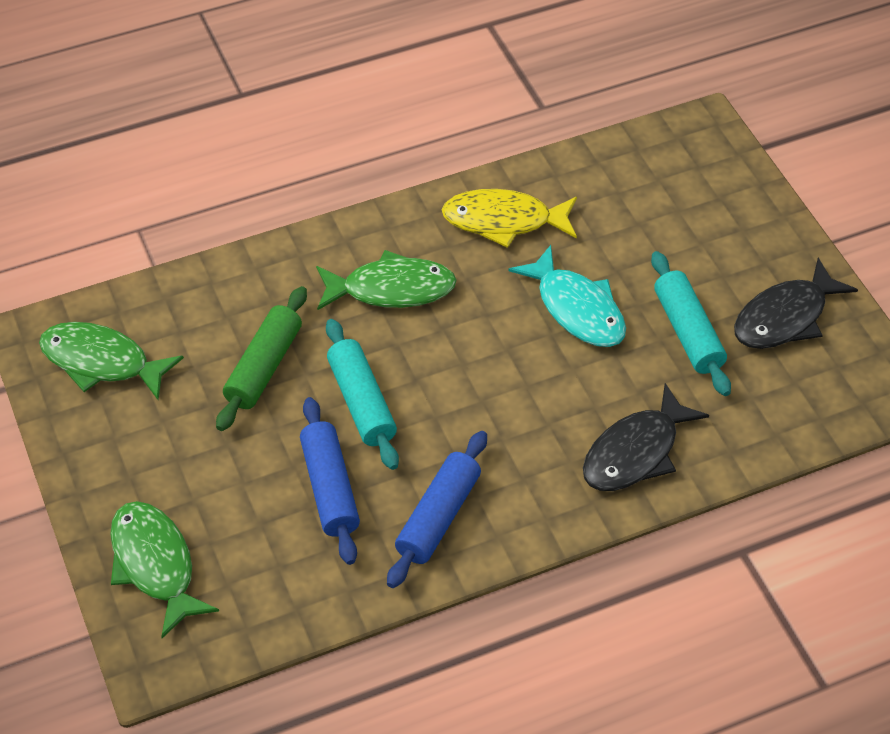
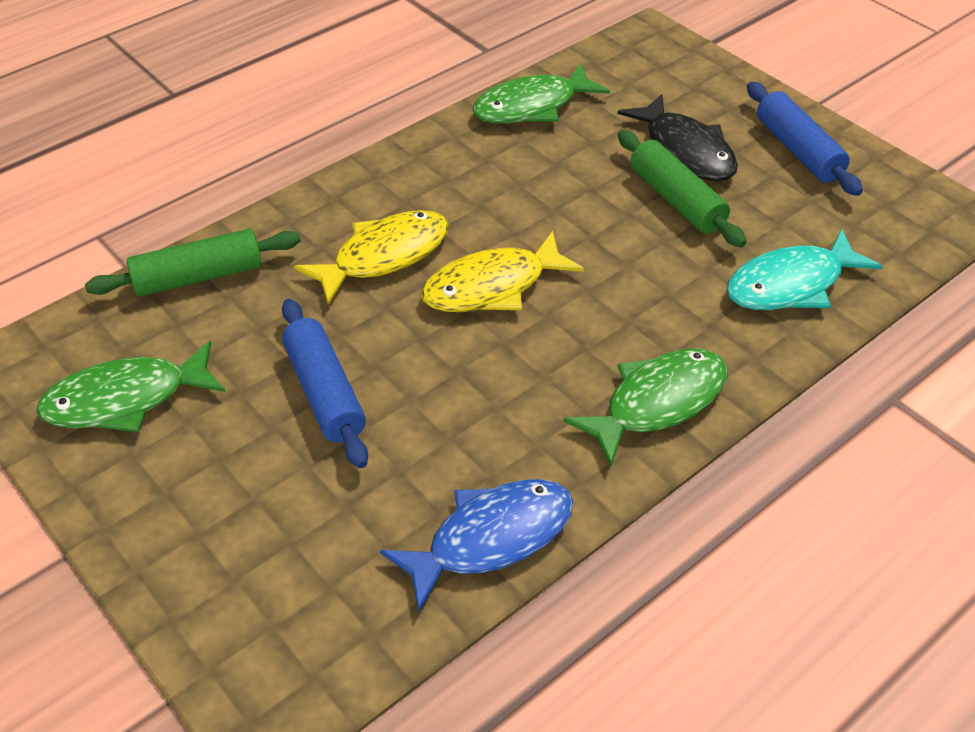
black fish: 2 -> 1
blue fish: 0 -> 1
green rolling pin: 1 -> 2
turquoise rolling pin: 2 -> 0
yellow fish: 1 -> 2

